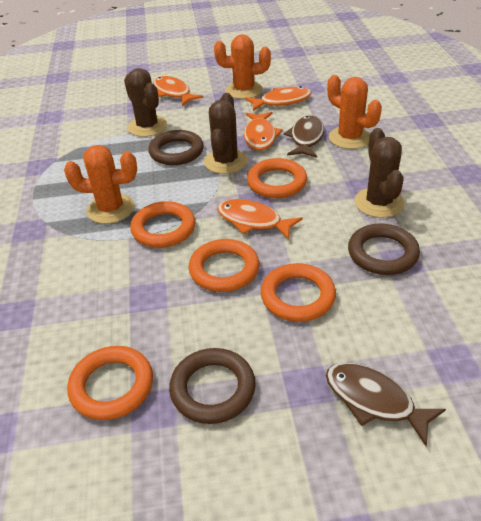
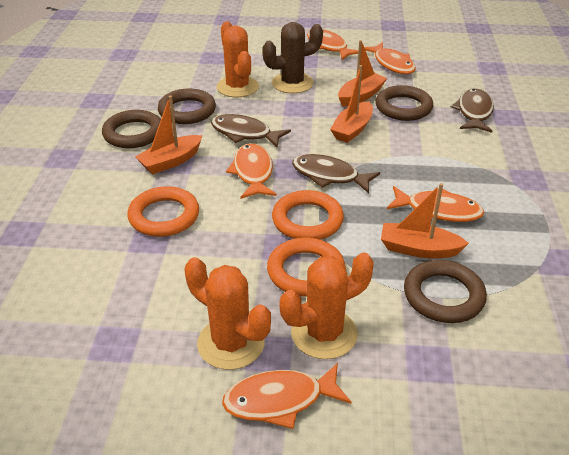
brown cactus: 3 -> 1
brown fish: 2 -> 3
brown ring: 3 -> 4
orange boat: 0 -> 4
orange fish: 4 -> 5
orange ring: 5 -> 3

